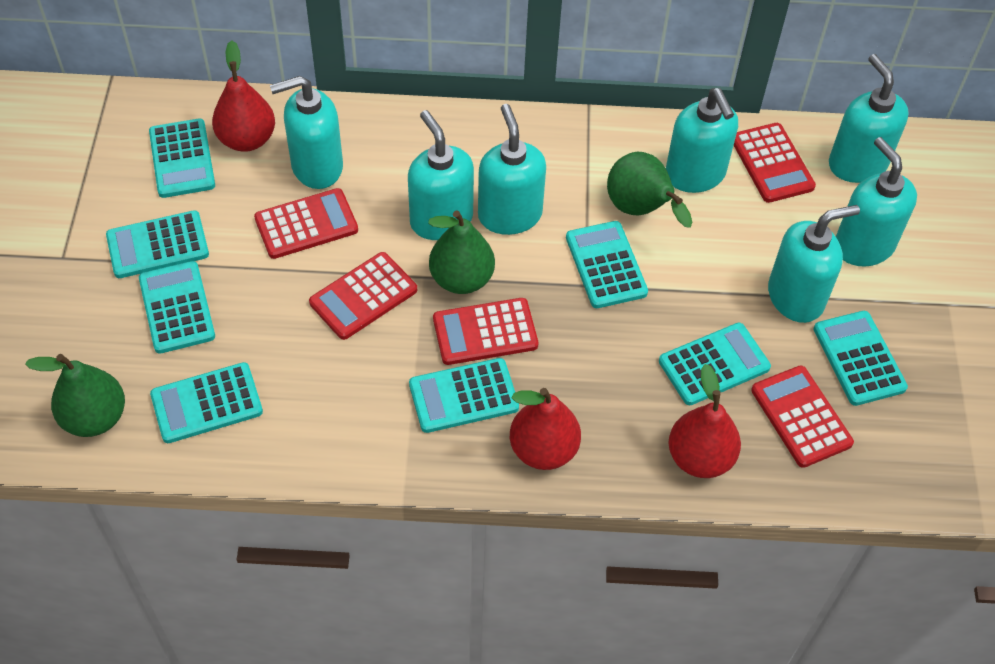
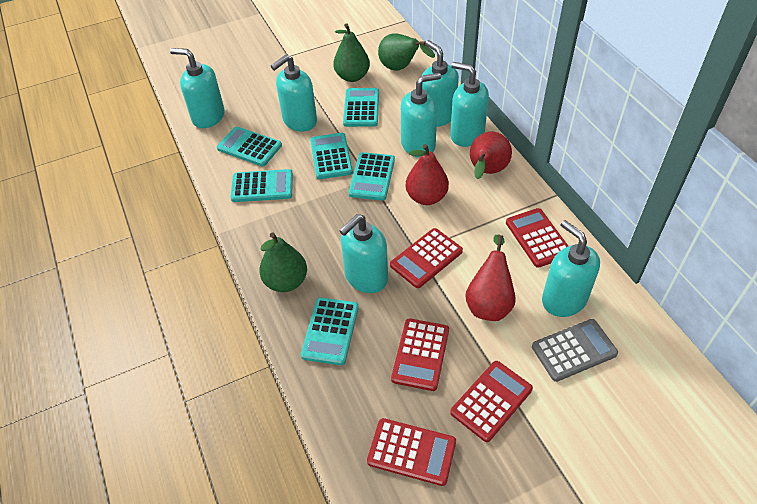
grey calculator: 0 -> 1
turquoise calculator: 8 -> 6

